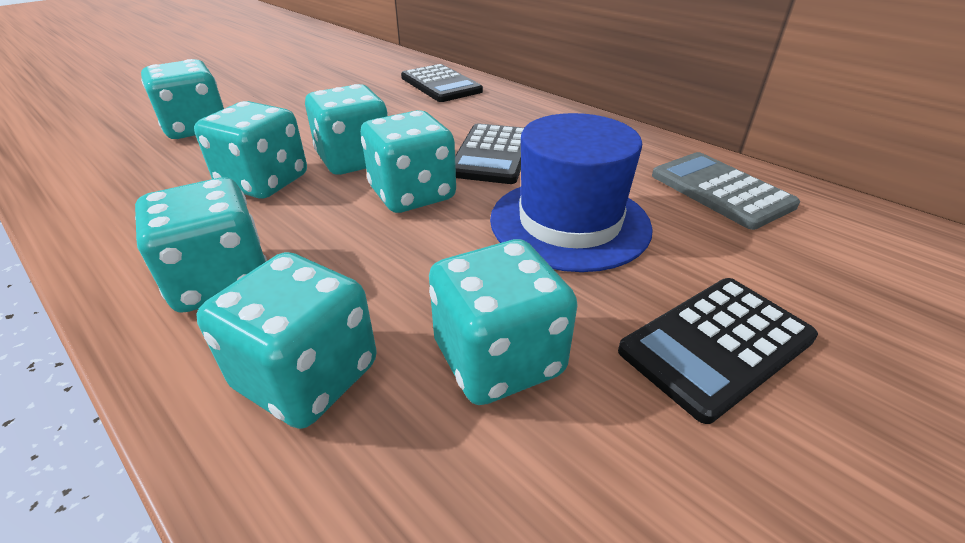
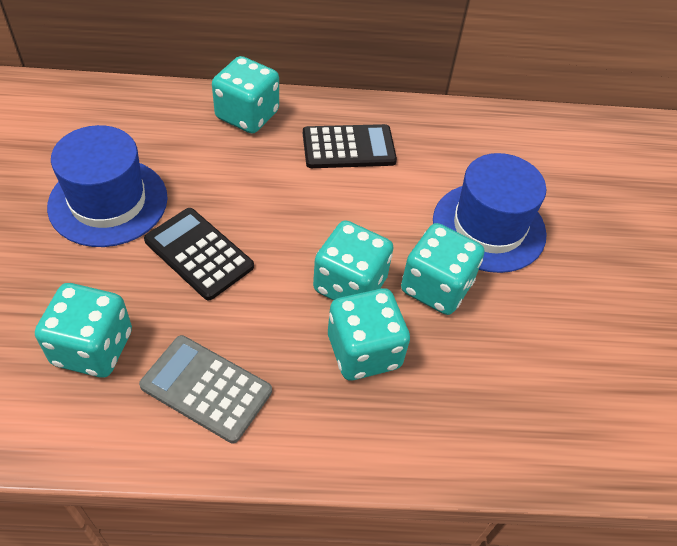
black calculator: 3 -> 2
blue hat: 1 -> 2
turquoise dice: 7 -> 5

